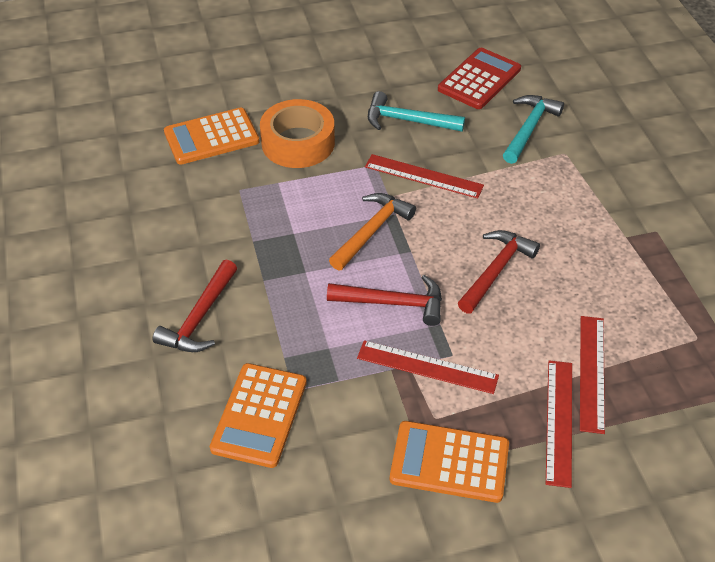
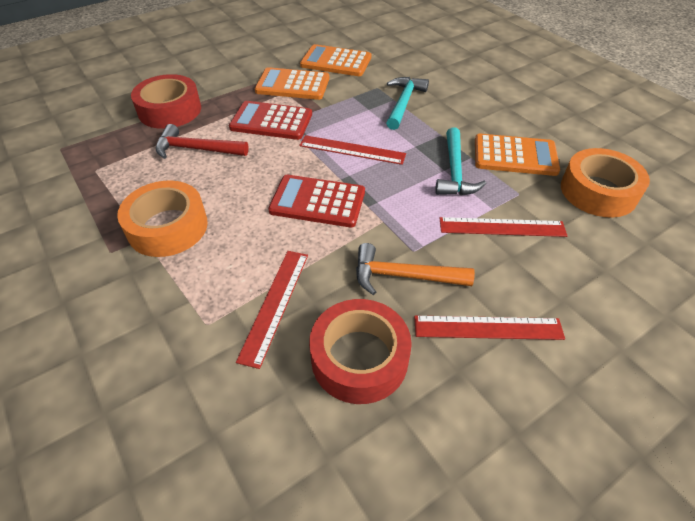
orange tape: 1 -> 2
red calculator: 1 -> 2
red hammer: 3 -> 1
red tape: 0 -> 2

